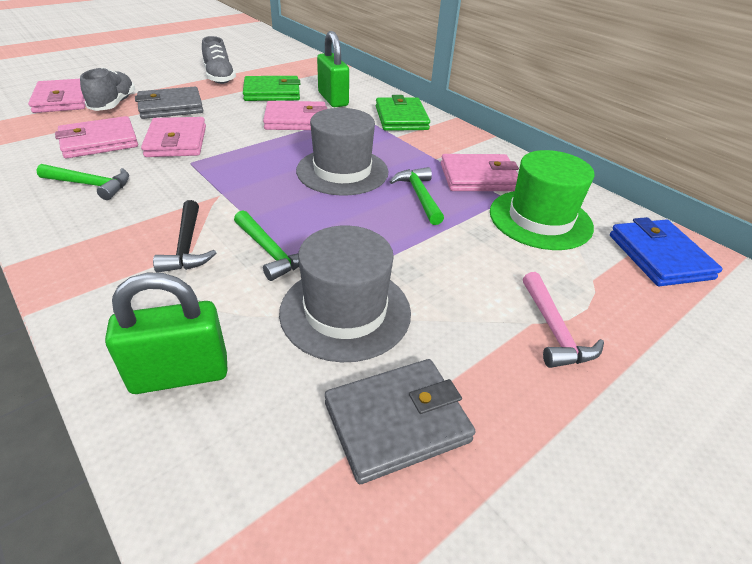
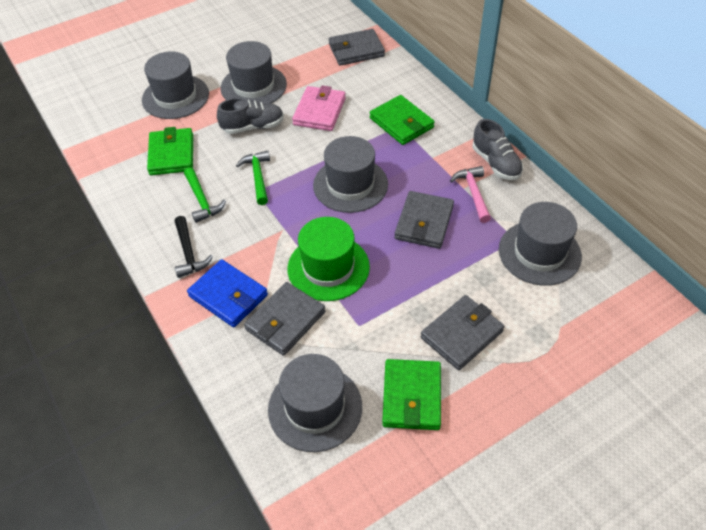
green hammer: 3 -> 2
green padlock: 2 -> 0
green wallet: 2 -> 3
grey hat: 2 -> 5
grey wallet: 2 -> 4
pink wallet: 5 -> 1

